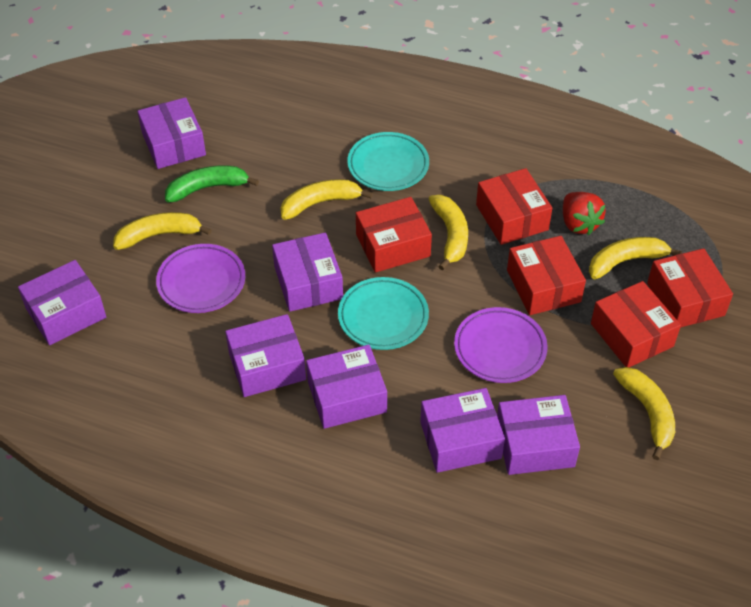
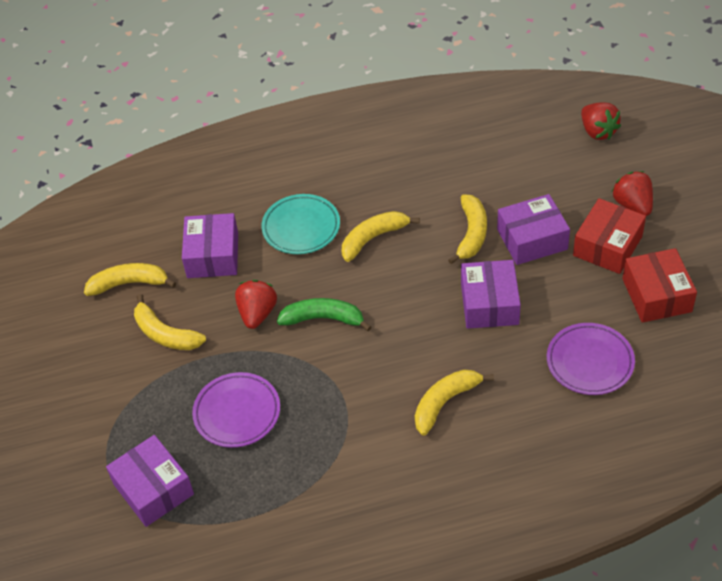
purple box: 7 -> 4
red box: 5 -> 2
red strawberry: 1 -> 3
turquoise plate: 2 -> 1

